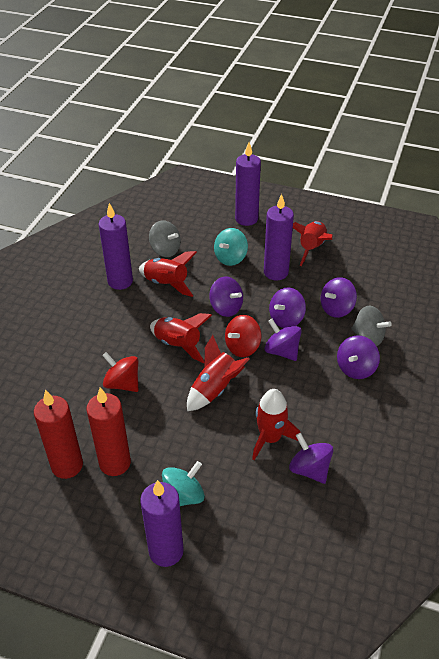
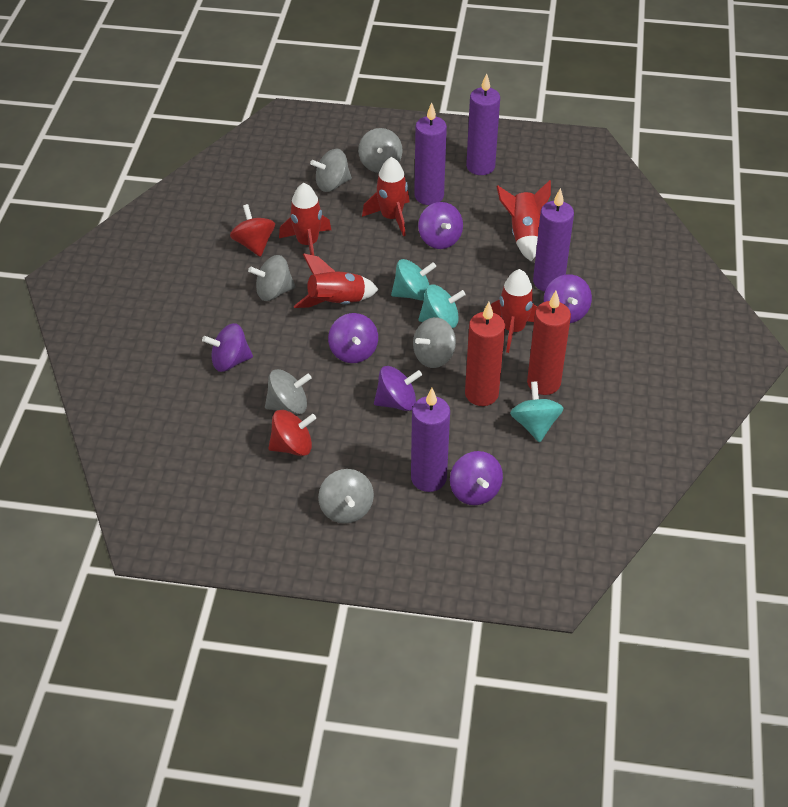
grey spinning top: 2 -> 6
turquoise spinning top: 2 -> 3

